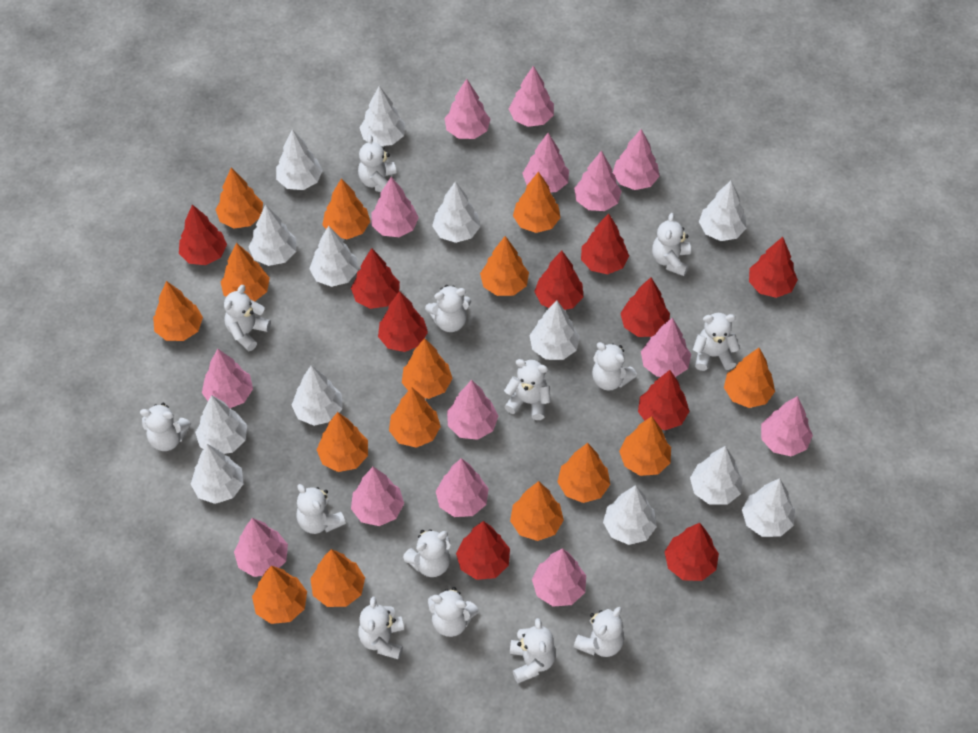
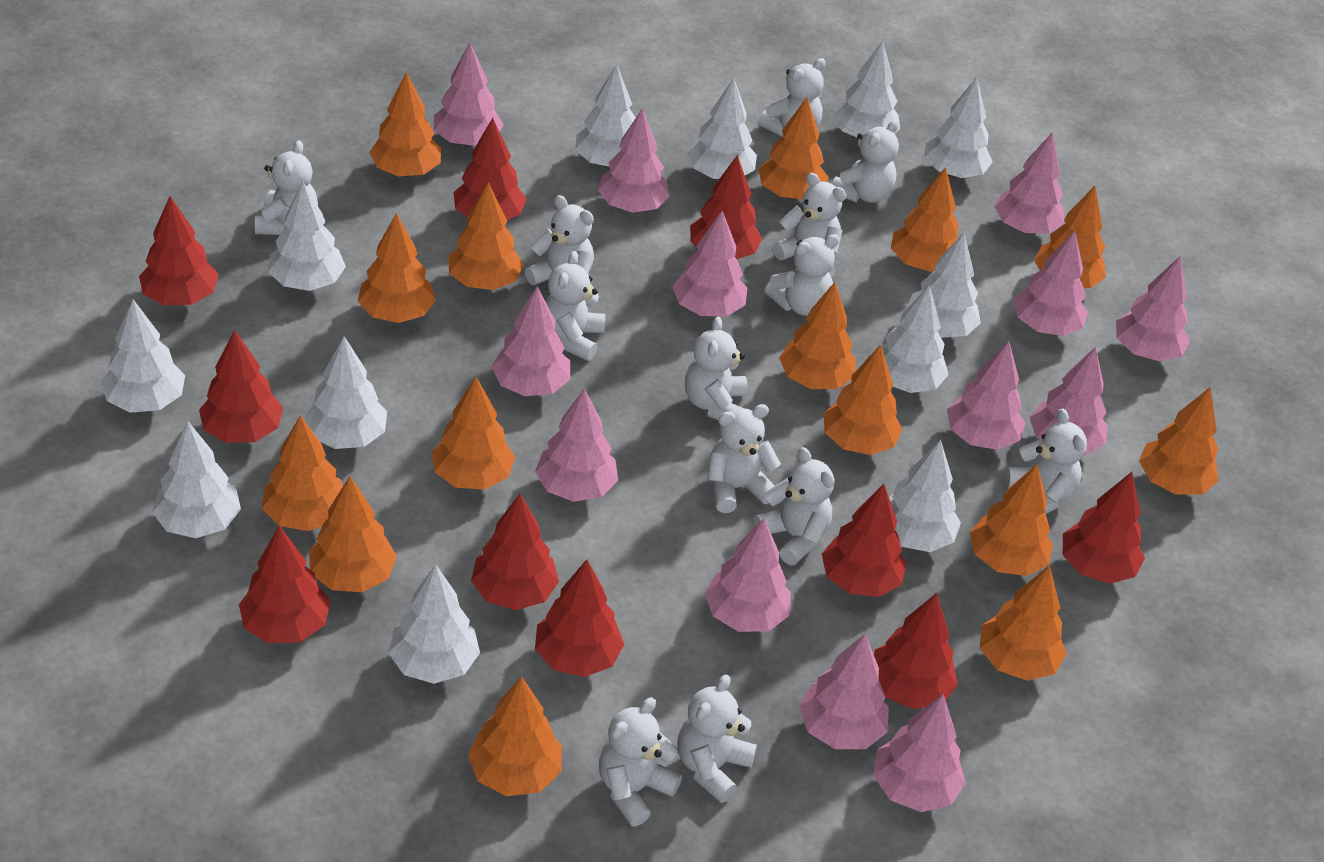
pink tree: 14 -> 13
white teddy bear: 14 -> 13
white tree: 13 -> 12

